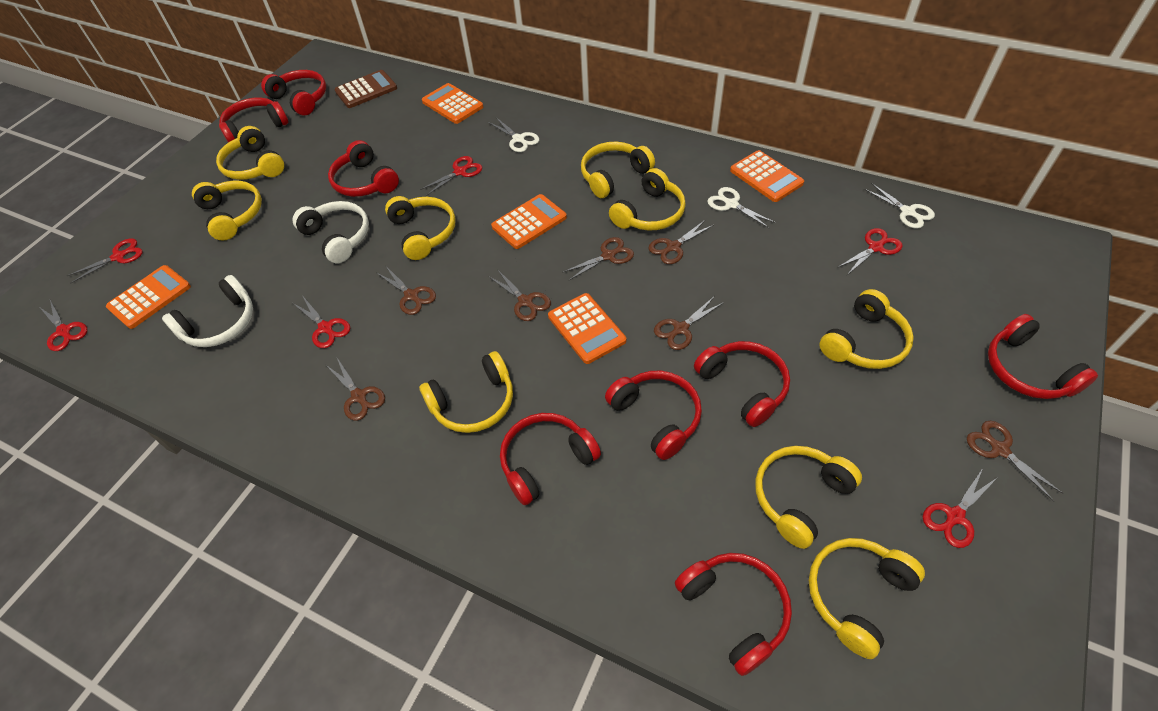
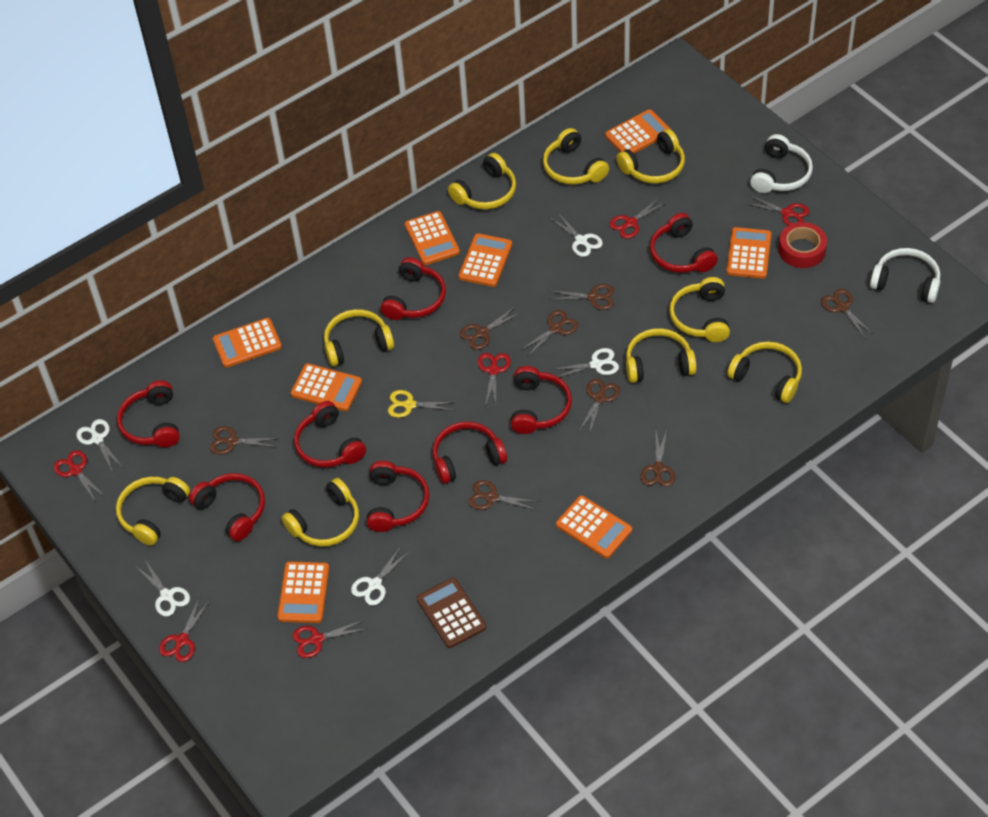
brown scissors: 7 -> 8
orange calculator: 5 -> 8
red tape: 0 -> 1
white scissors: 3 -> 5
yellow scissors: 0 -> 1

